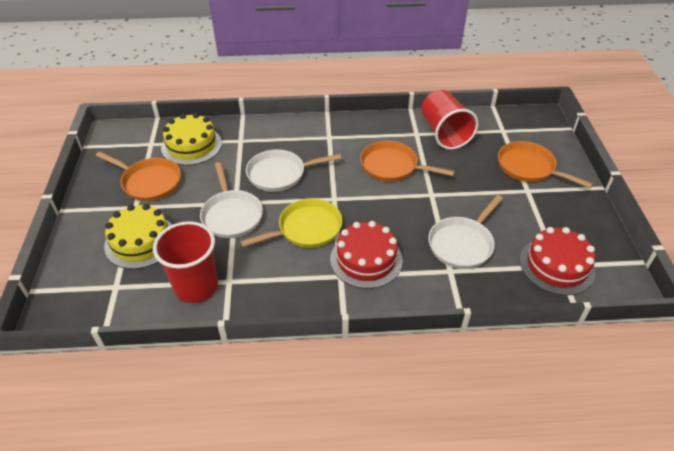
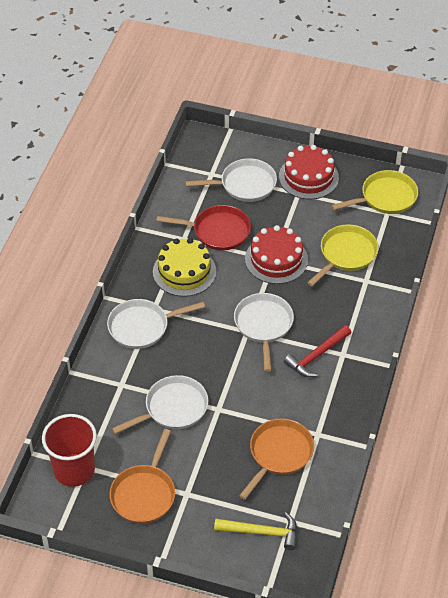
orange pan: 3 -> 2
red cup: 2 -> 1
red hammer: 0 -> 1
red pan: 0 -> 1
white pan: 3 -> 4
yellow cake: 2 -> 1
yellow hammer: 0 -> 1
yellow pan: 1 -> 2

